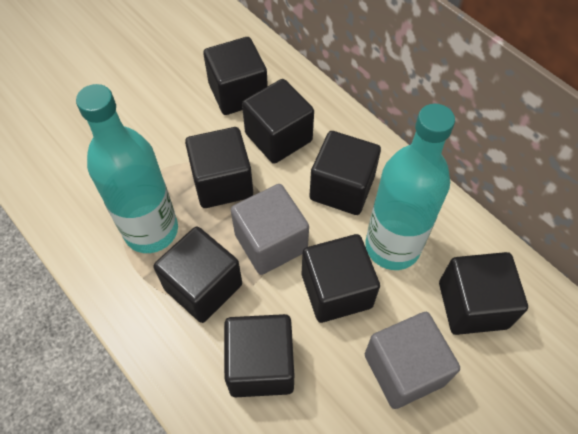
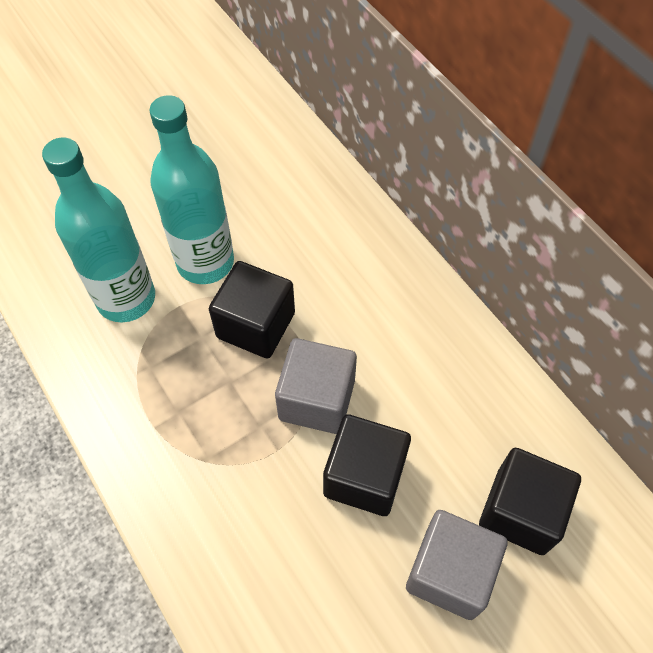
black cube: 8 -> 3

